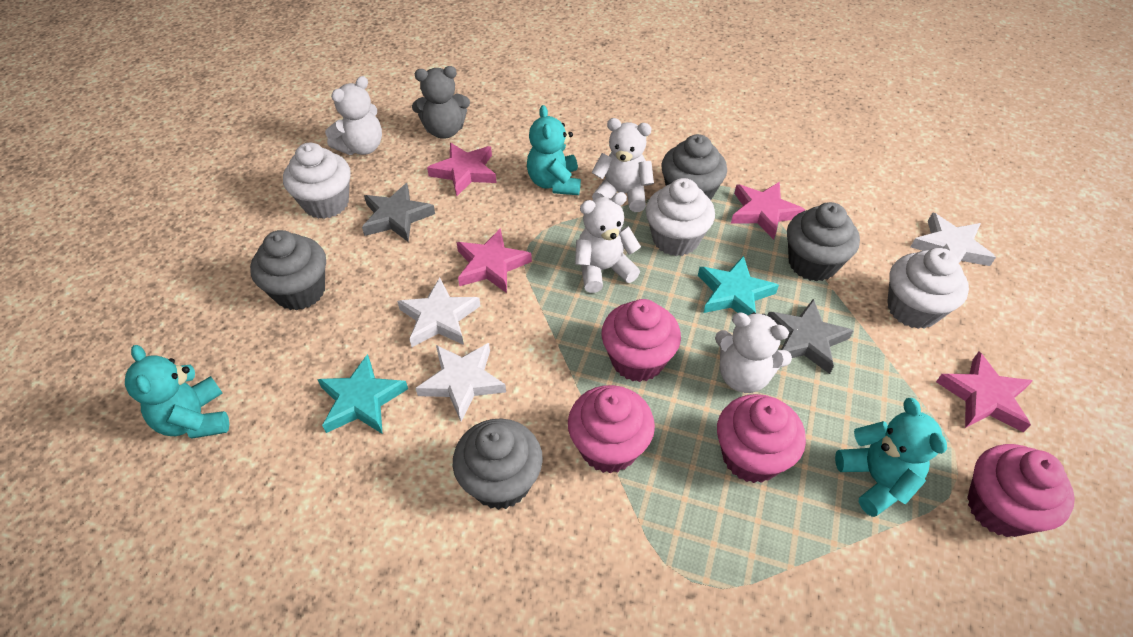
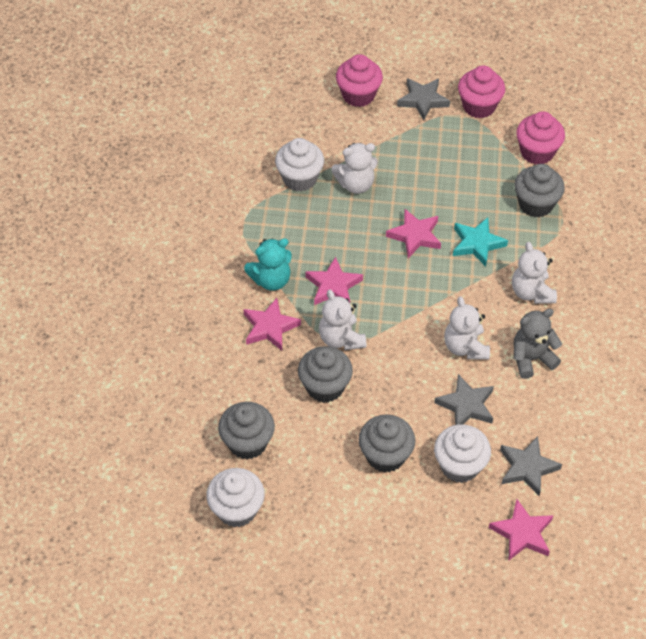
grey star: 2 -> 3
pink cupcake: 4 -> 3
turquoise star: 2 -> 1
turquoise teddy bear: 3 -> 1
white star: 3 -> 0

